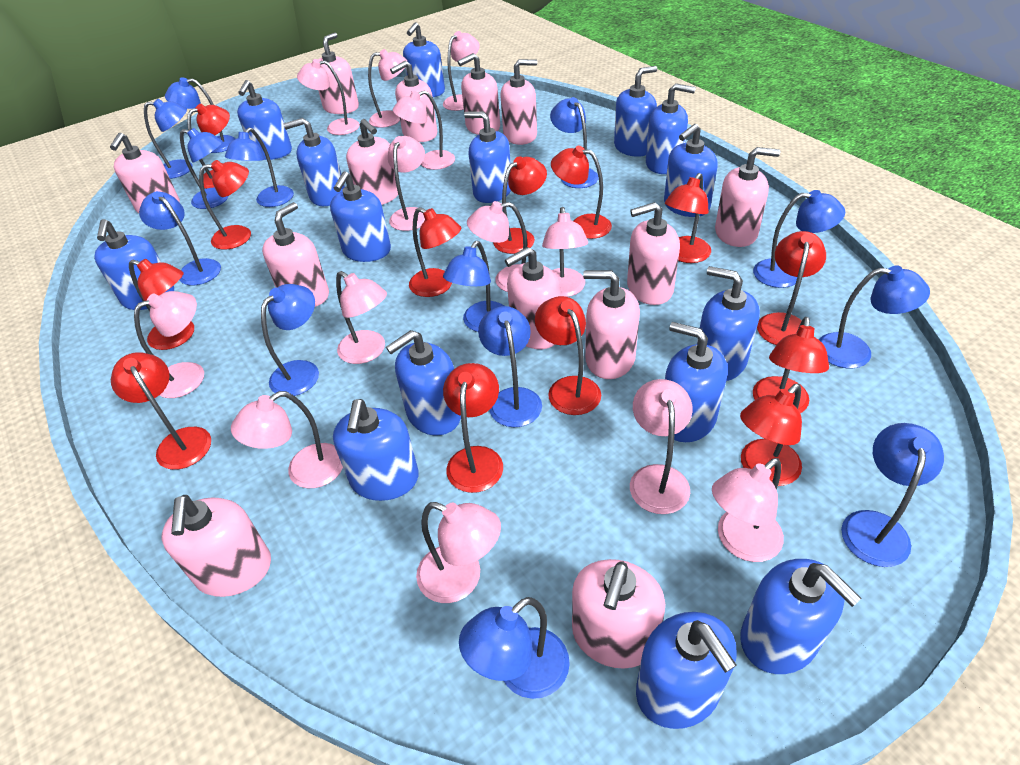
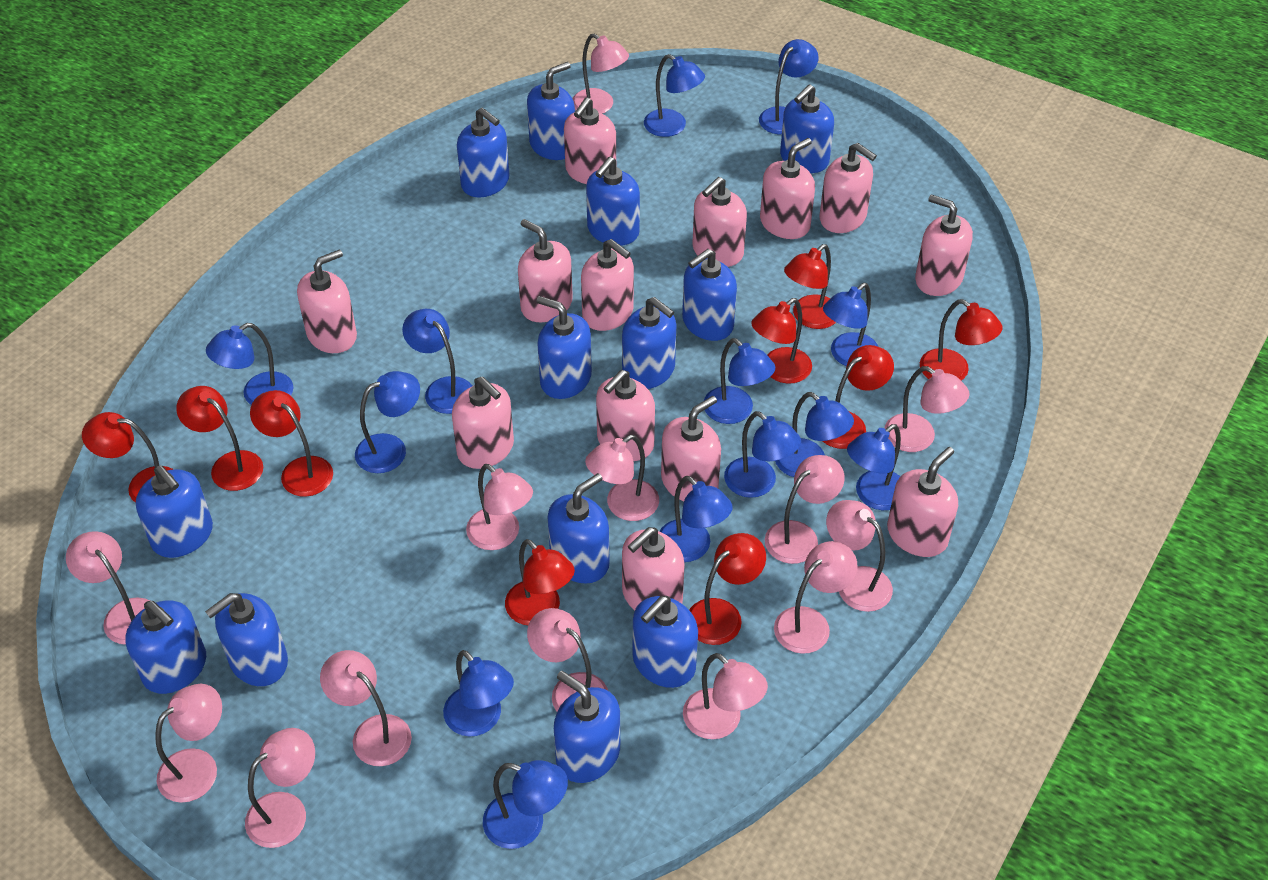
blue soap dispenser: 15 -> 13
red lamp: 13 -> 9

